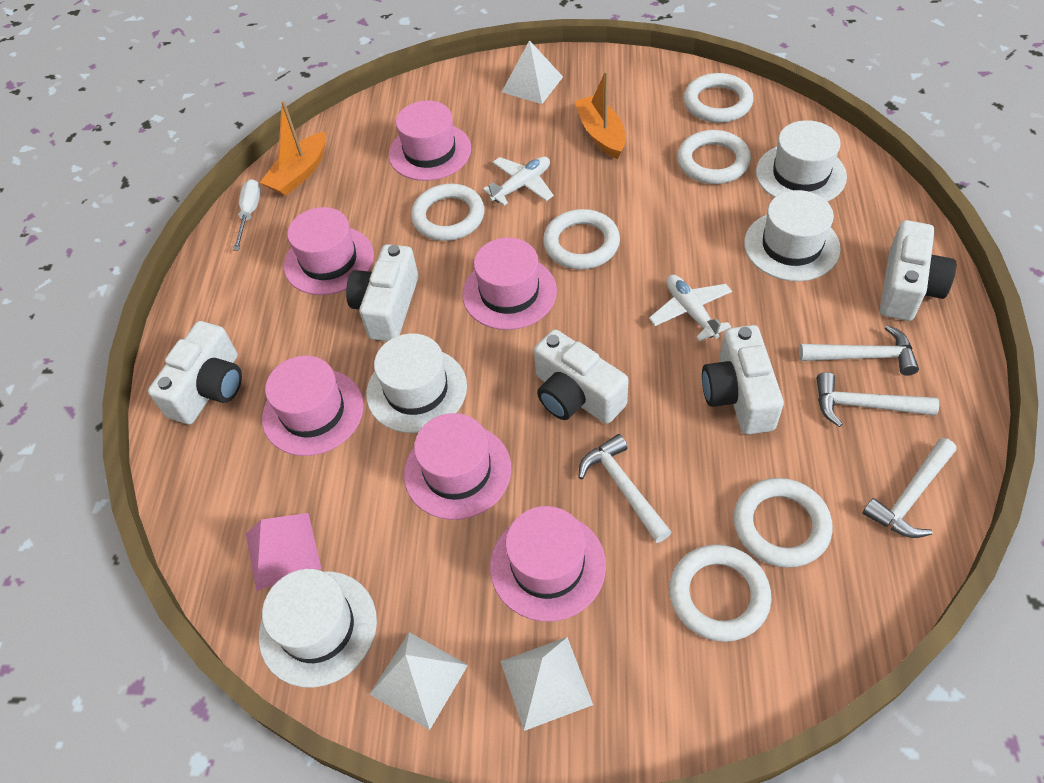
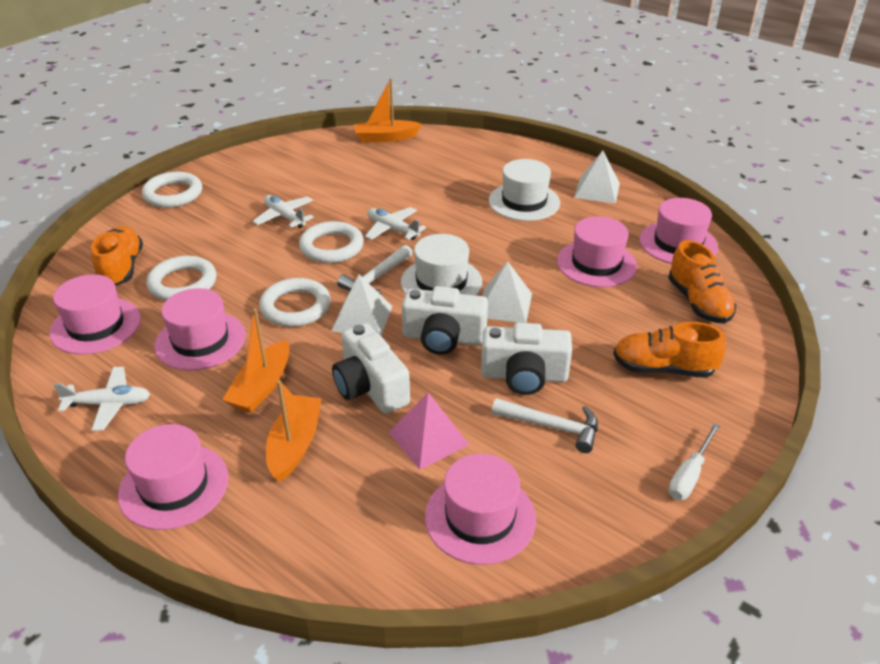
orange boat: 2 -> 3
orange shoe: 0 -> 3
white camera: 5 -> 3
white hammer: 4 -> 2
white hat: 4 -> 2
white plane: 2 -> 3
white ring: 6 -> 4

